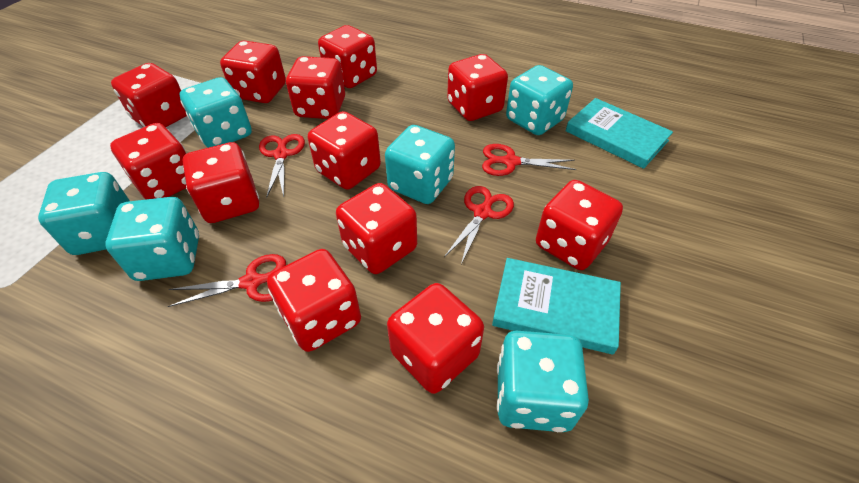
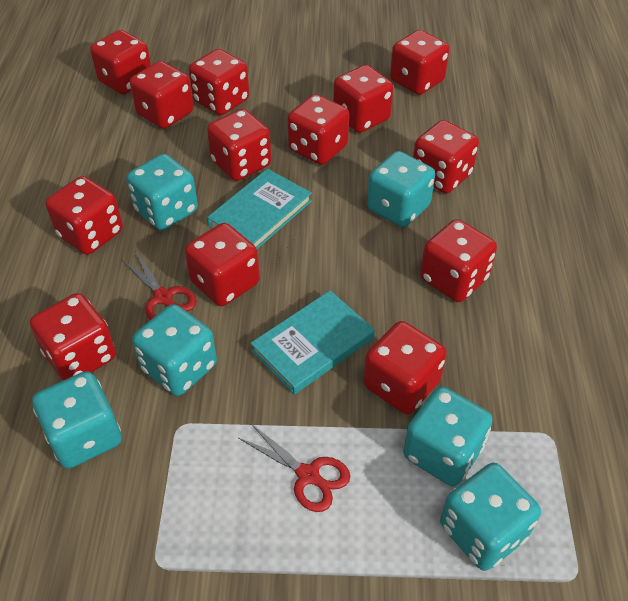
red dice: 12 -> 13
red scissors: 4 -> 2

